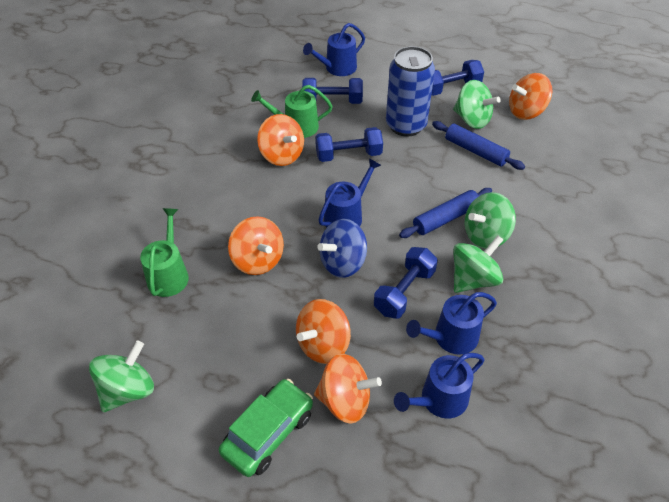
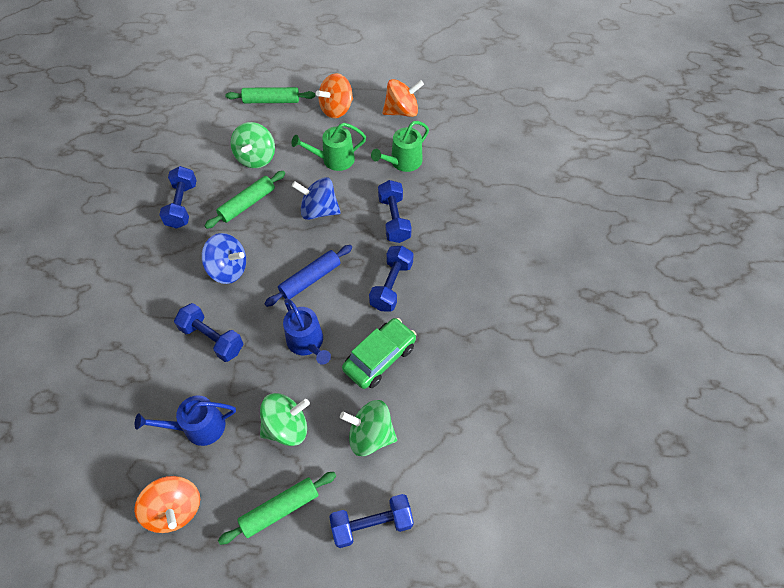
blue can: 1 -> 0
blue dumbbell: 4 -> 5
blue rolling pin: 2 -> 1
blue spinning top: 1 -> 2
blue watering can: 4 -> 2
green rolling pin: 0 -> 3
green spinning top: 4 -> 3
orange spinning top: 5 -> 3

